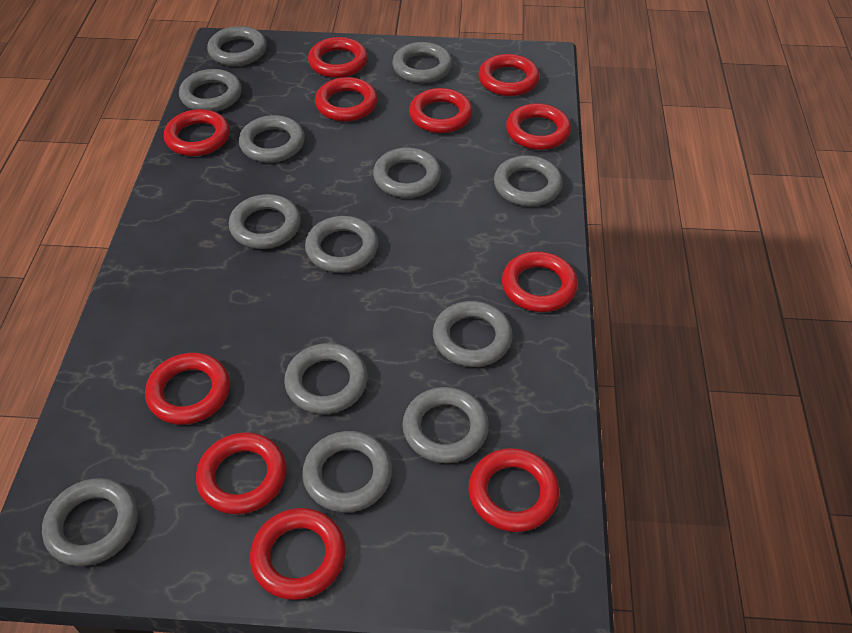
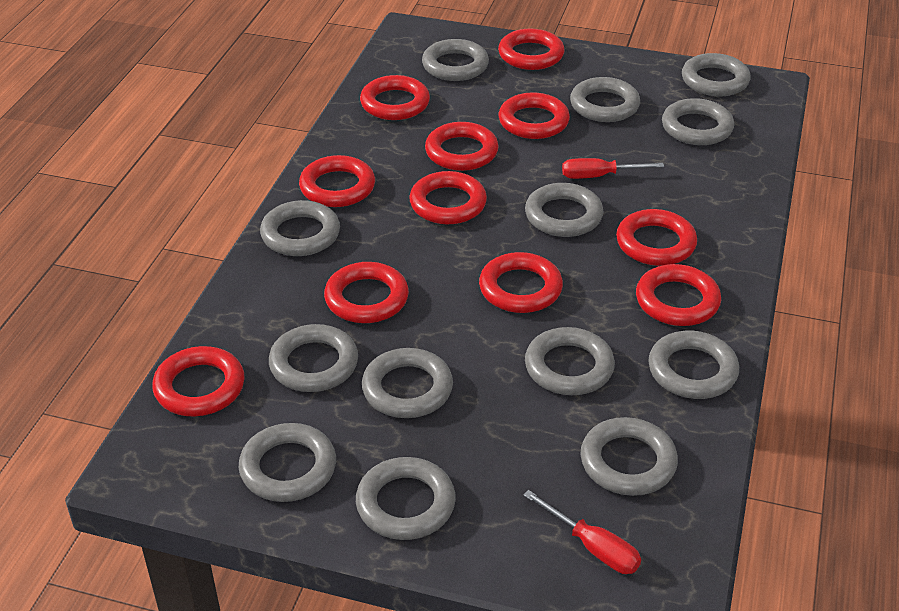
red screwdriver: 0 -> 2

